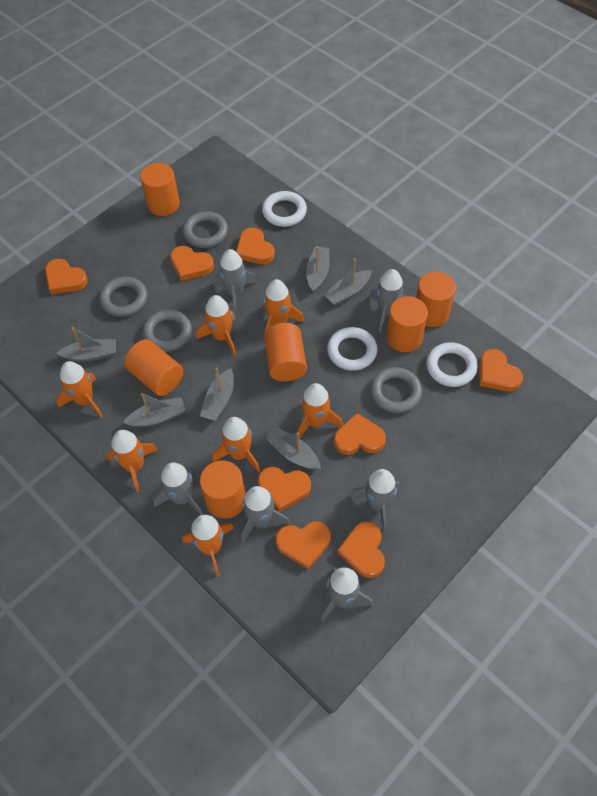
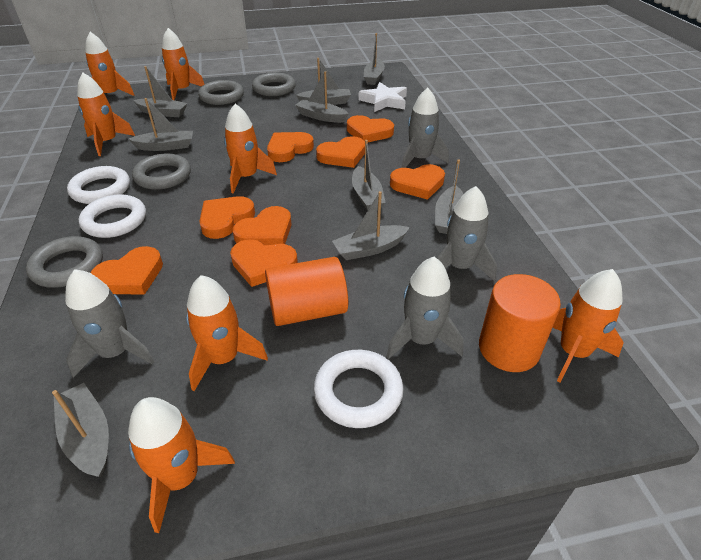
grey boat: 6 -> 9
grey rocket: 6 -> 4
orange cylinder: 6 -> 2
white star: 0 -> 1

